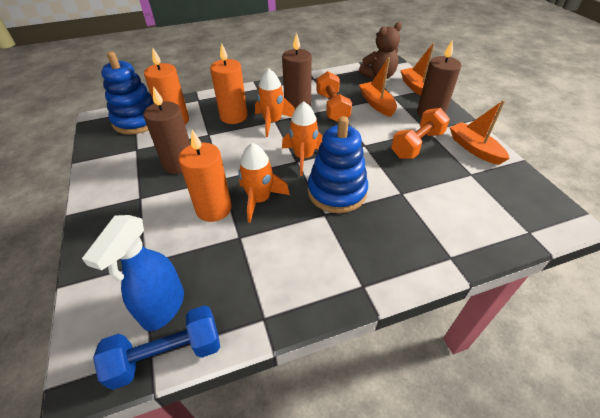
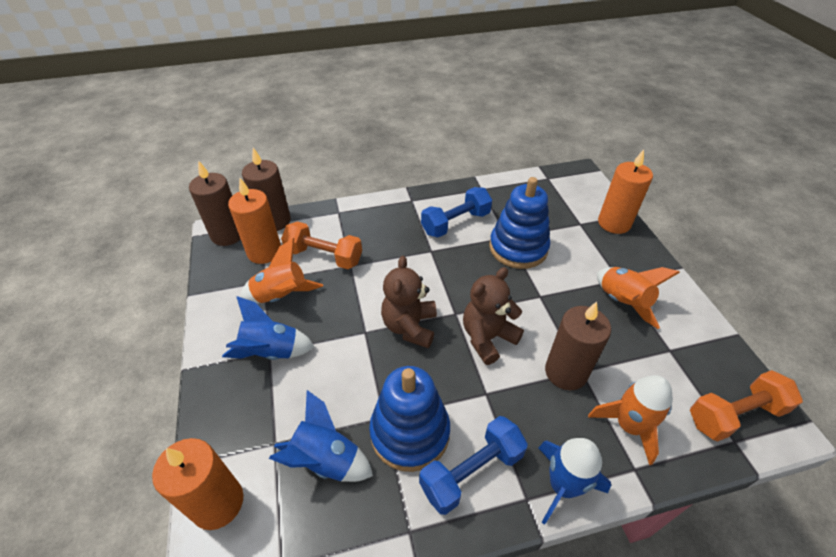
blue dumbbell: 1 -> 2
blue rocket: 0 -> 3
blue spray bottle: 1 -> 0
brown teddy bear: 1 -> 2
orange boat: 3 -> 0

